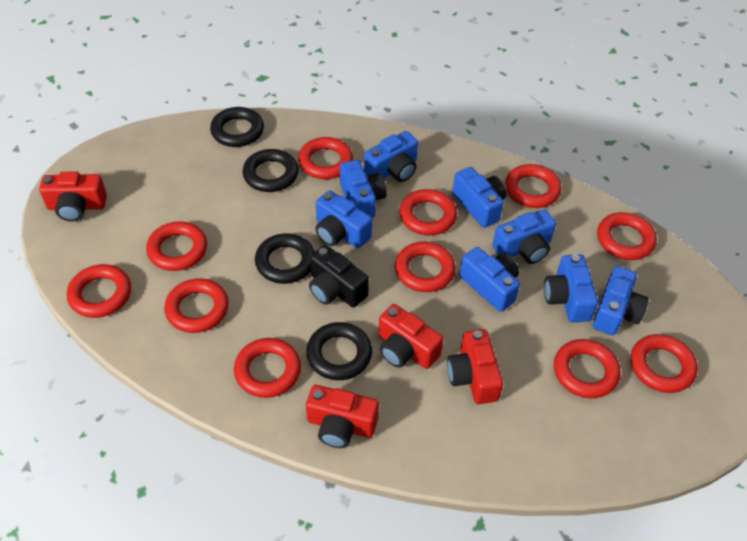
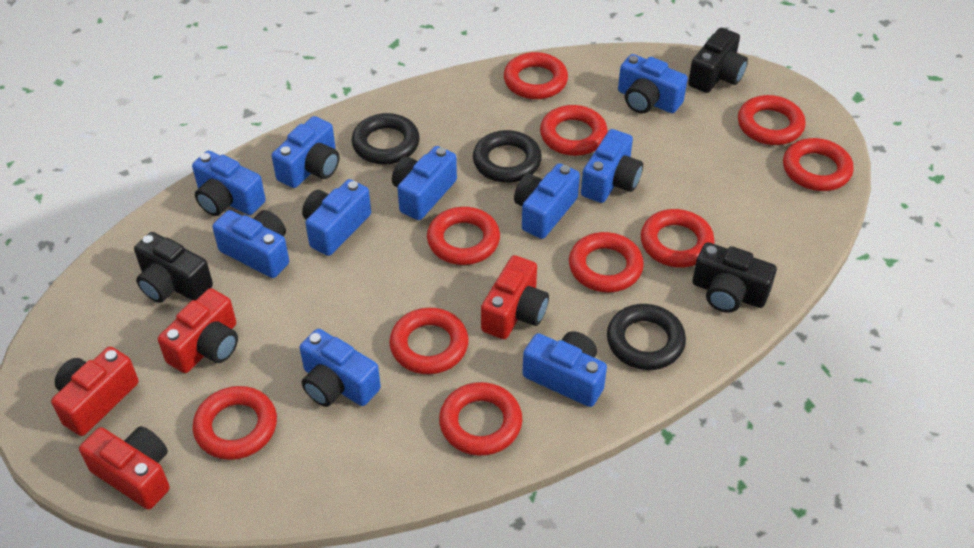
black camera: 1 -> 3
black ring: 4 -> 3
blue camera: 8 -> 10
red ring: 11 -> 10

